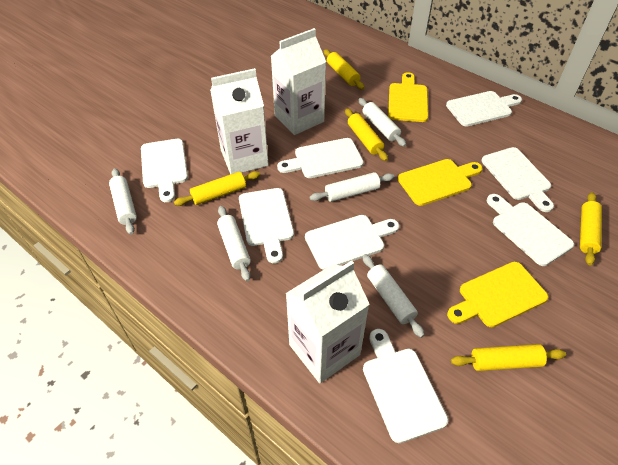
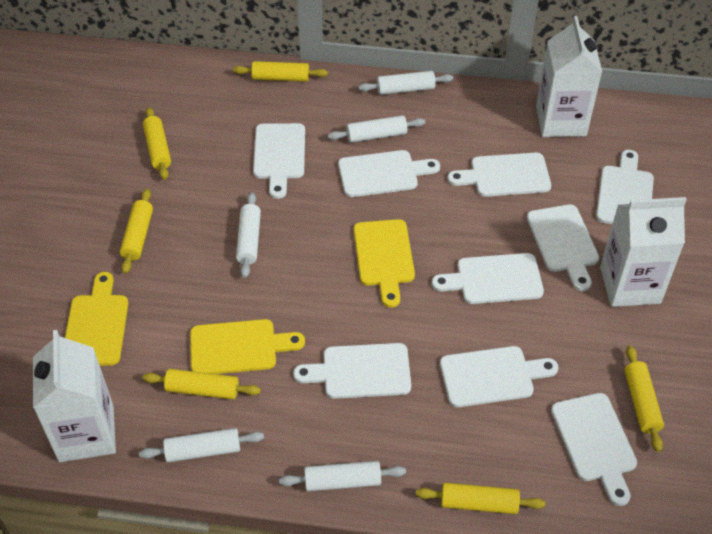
white cutting board: 8 -> 9
yellow rolling pin: 5 -> 6

